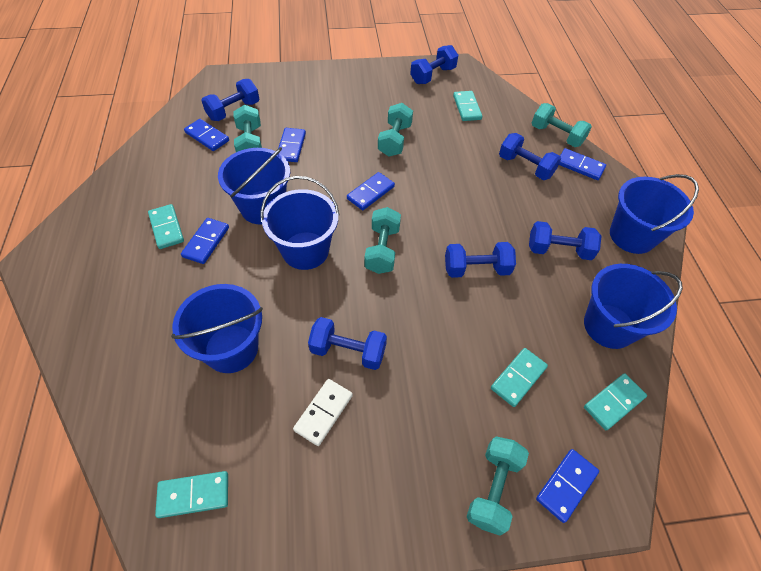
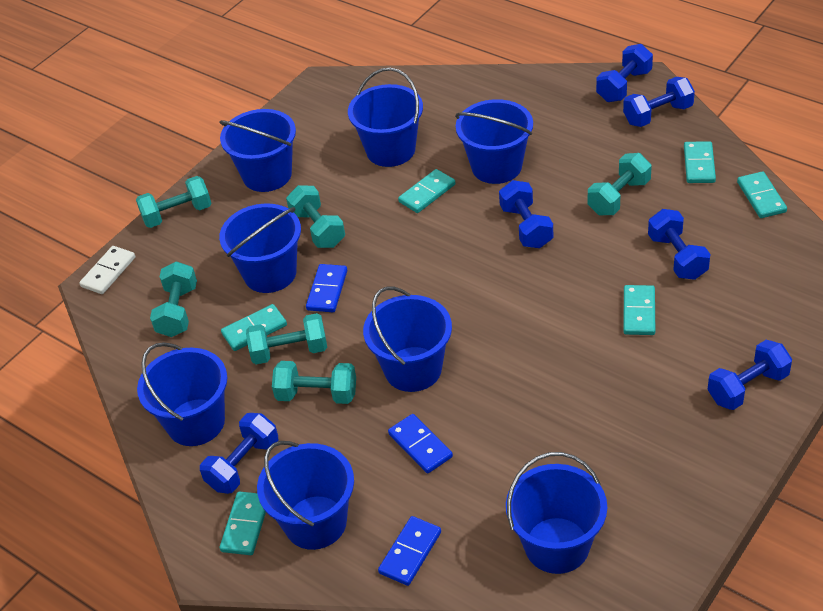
blue bucket: 5 -> 8
blue domino: 6 -> 3
turquoise domino: 5 -> 6
turquoise dumbbell: 5 -> 6

